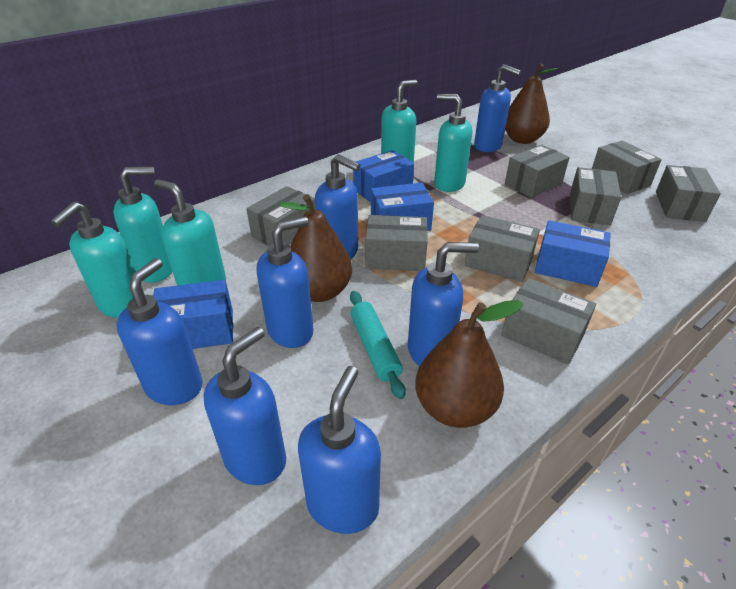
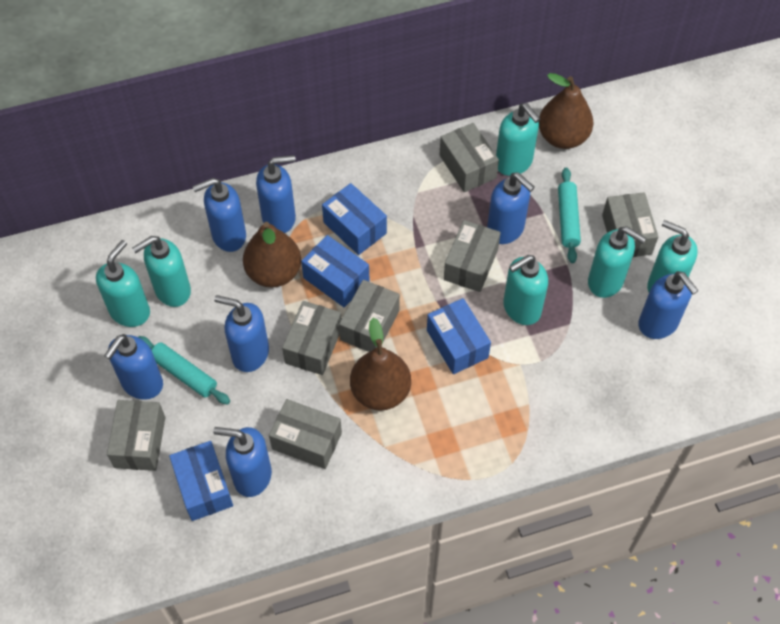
grey box: 8 -> 7
turquoise rolling pin: 1 -> 2
turquoise soap dispenser: 5 -> 6

